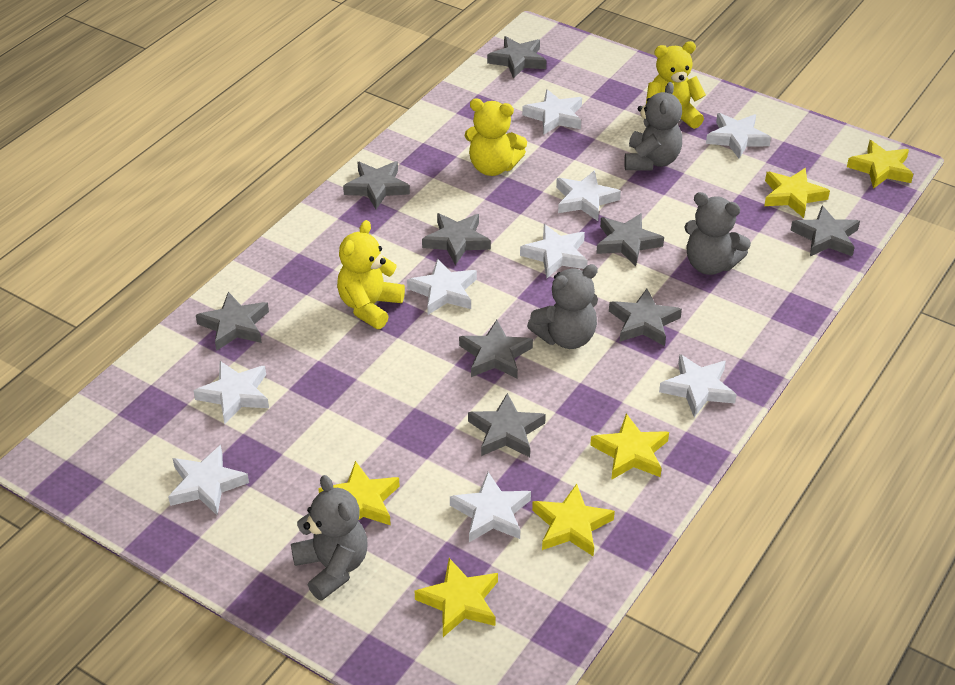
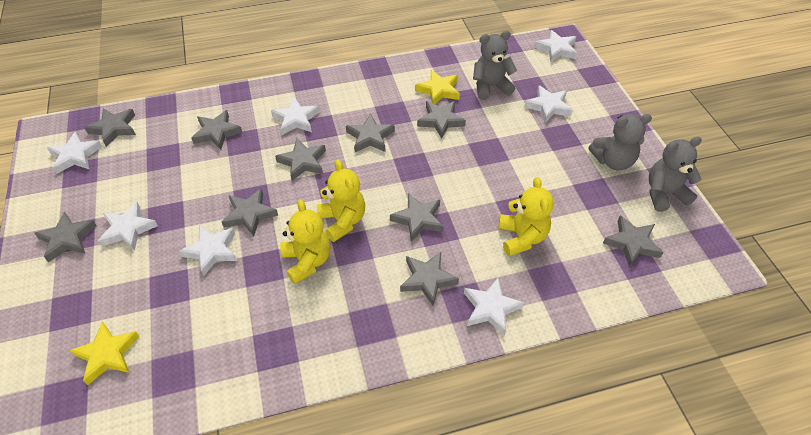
grey star: 9 -> 10
grey teddy bear: 4 -> 3
white star: 9 -> 7
yellow star: 6 -> 2

